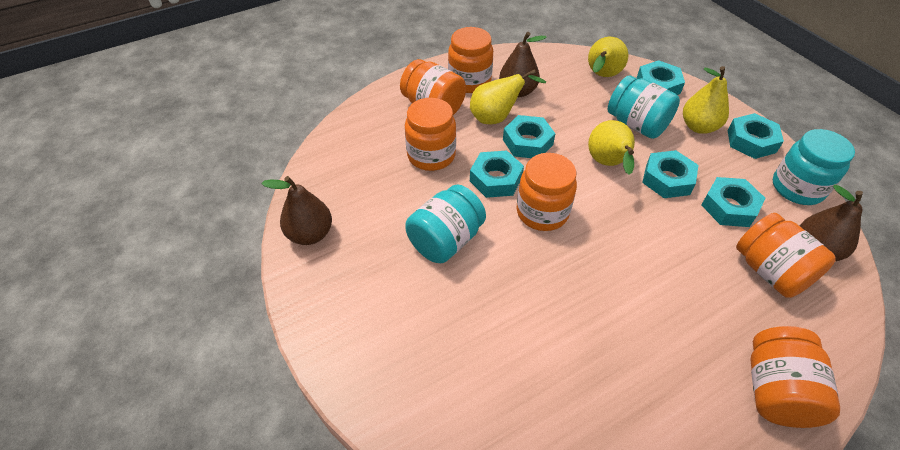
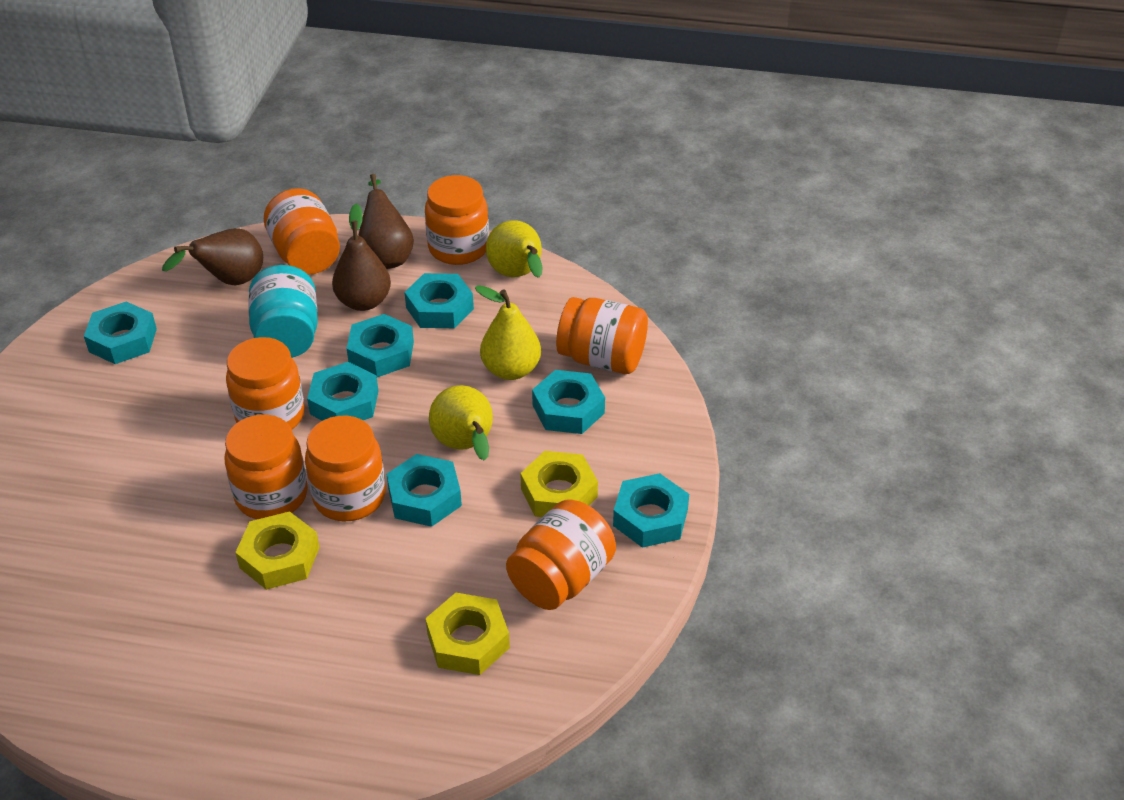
orange jar: 6 -> 7
turquoise jar: 3 -> 1
turquoise nut: 6 -> 7
yellow nut: 0 -> 3
yellow pear: 4 -> 3

